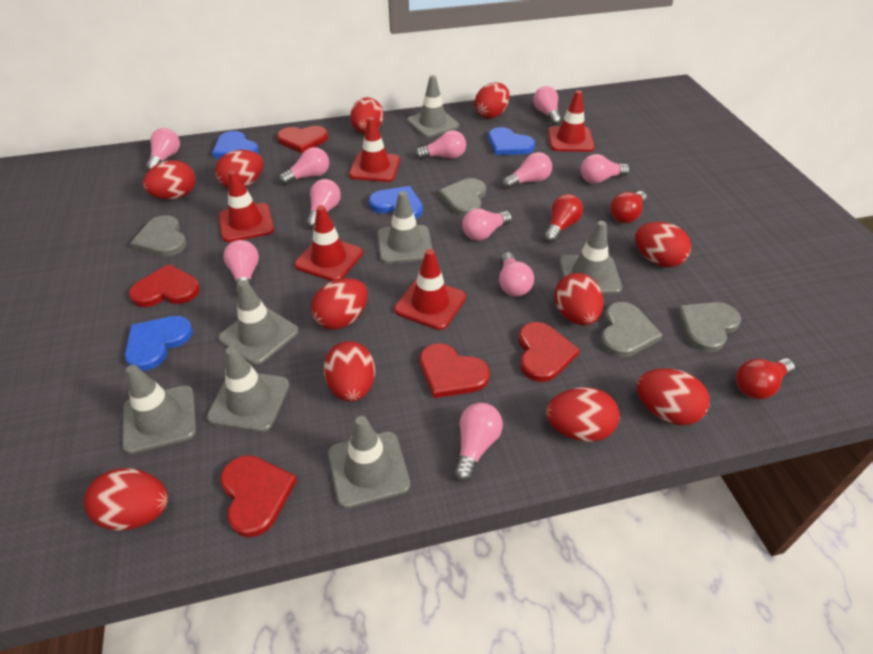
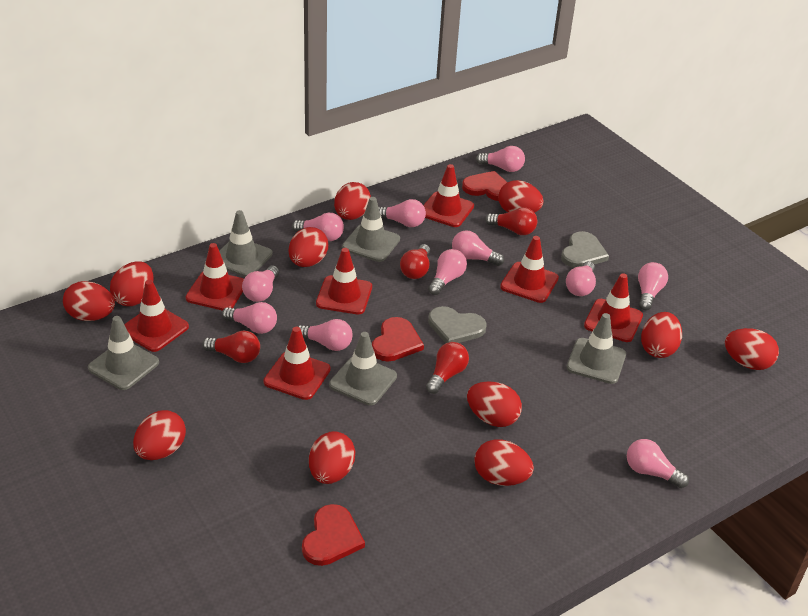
blue heart: 4 -> 0
grey heart: 4 -> 2
grey traffic cone: 7 -> 5
red heart: 5 -> 3
red light bulb: 3 -> 4
red traffic cone: 5 -> 7

